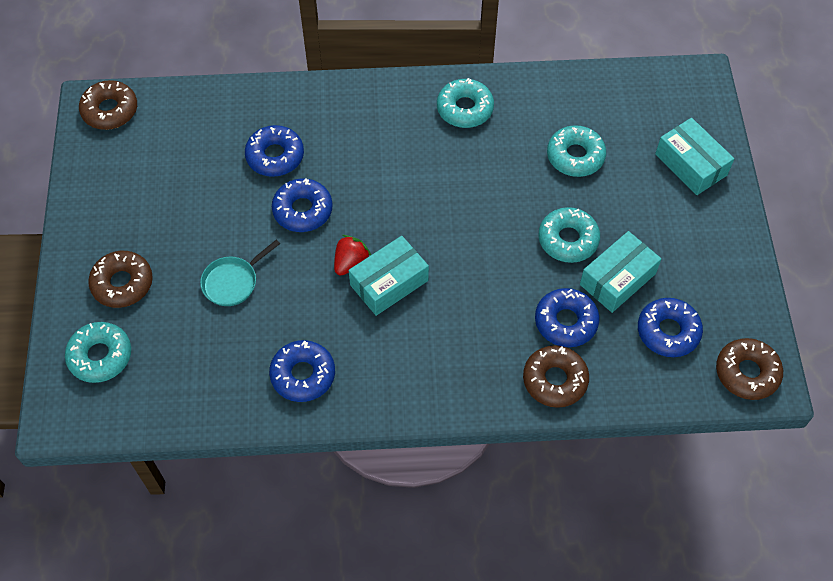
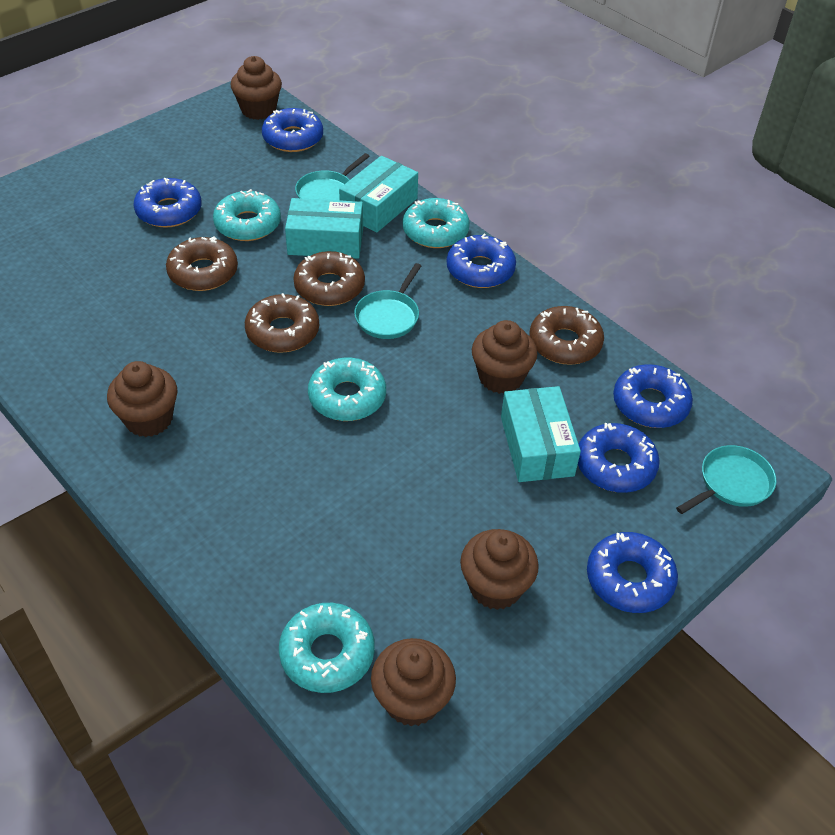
blue donut: 5 -> 6
brown cupcake: 0 -> 5
red strawberry: 1 -> 0
turquoise pan: 1 -> 3

